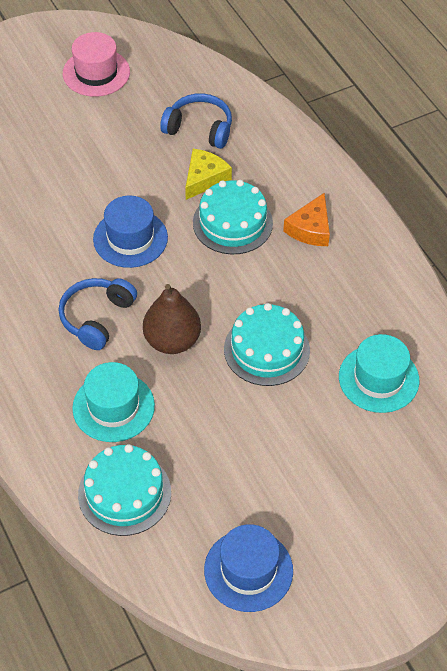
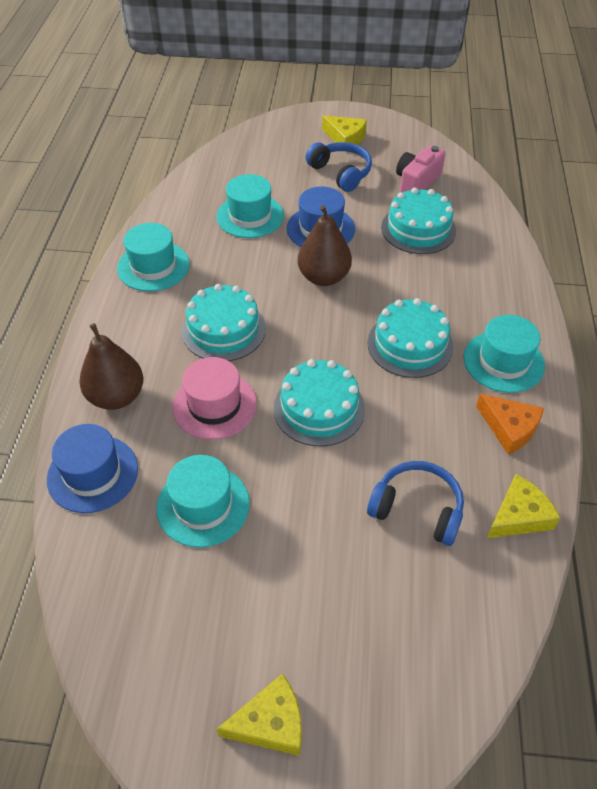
brown pear: 1 -> 2
pink camera: 0 -> 1
turquoise cake: 3 -> 4
turquoise hat: 2 -> 4
yellow cheese: 1 -> 3

